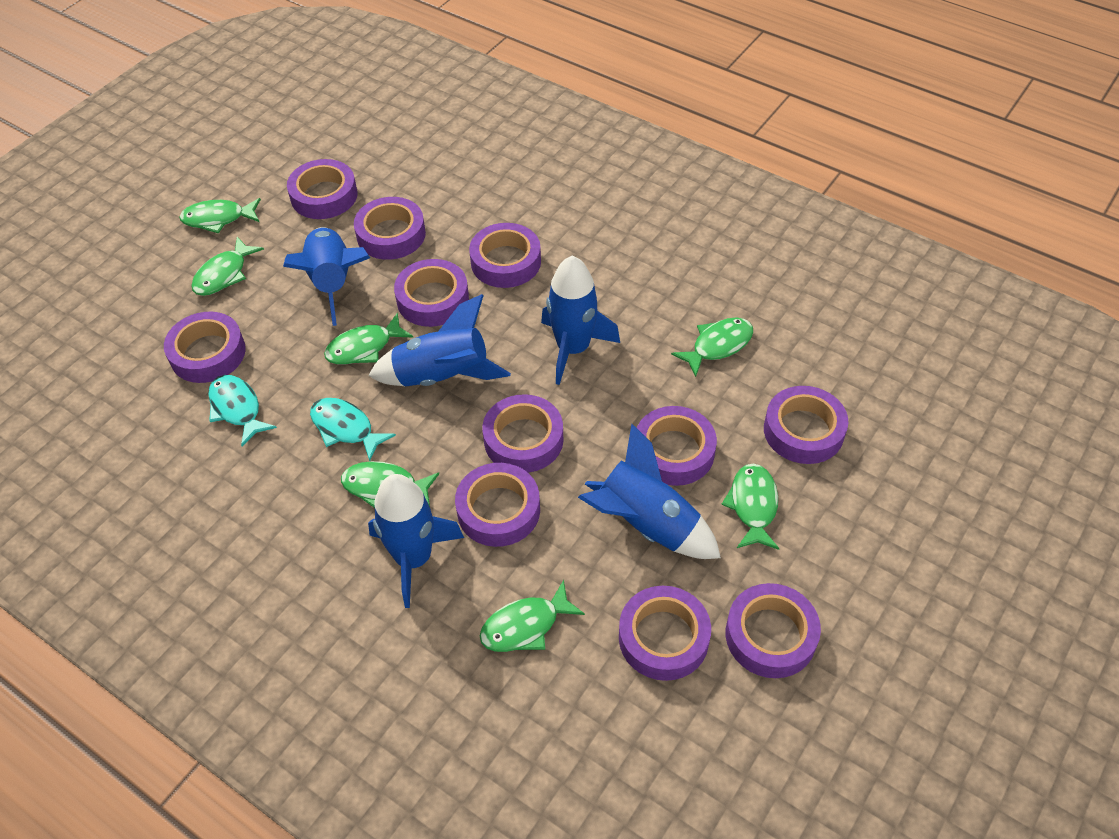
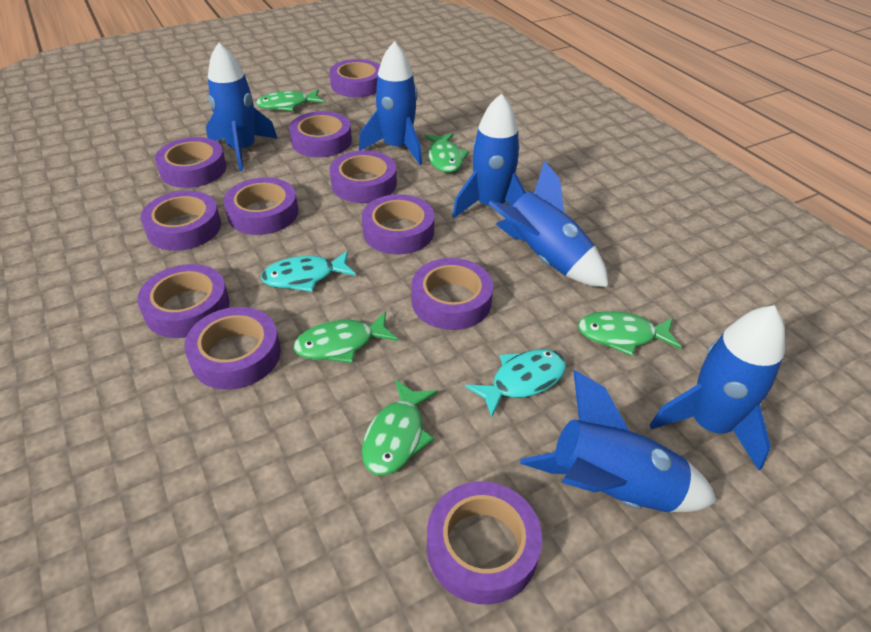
blue rocket: 5 -> 6
green fish: 7 -> 5

